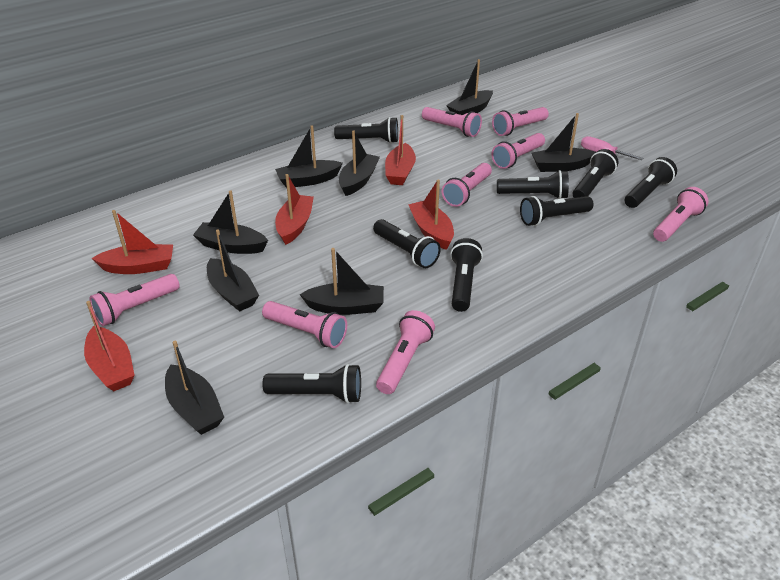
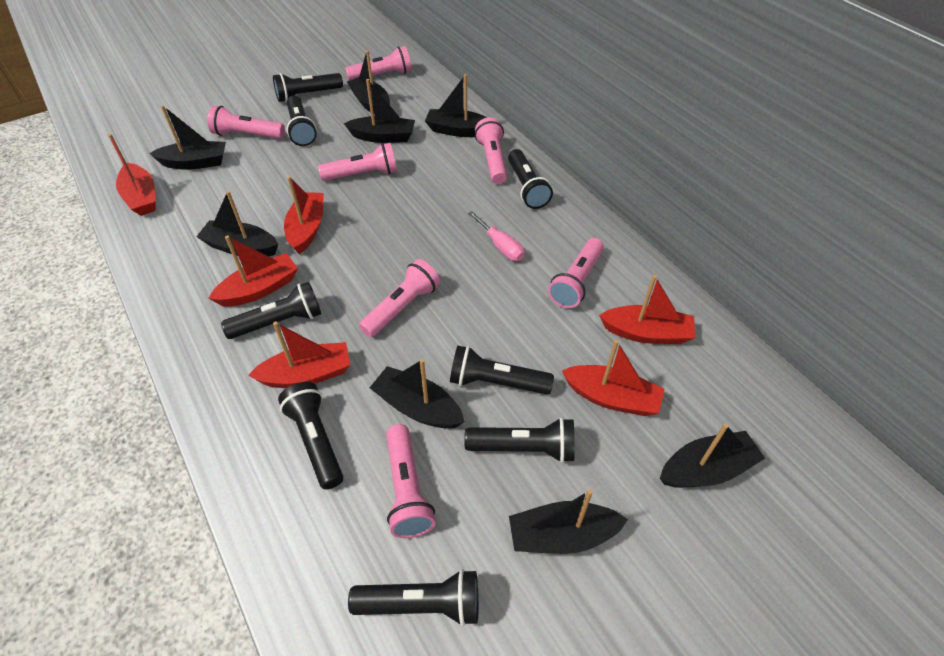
pink flashlight: 8 -> 7
red boat: 5 -> 6

